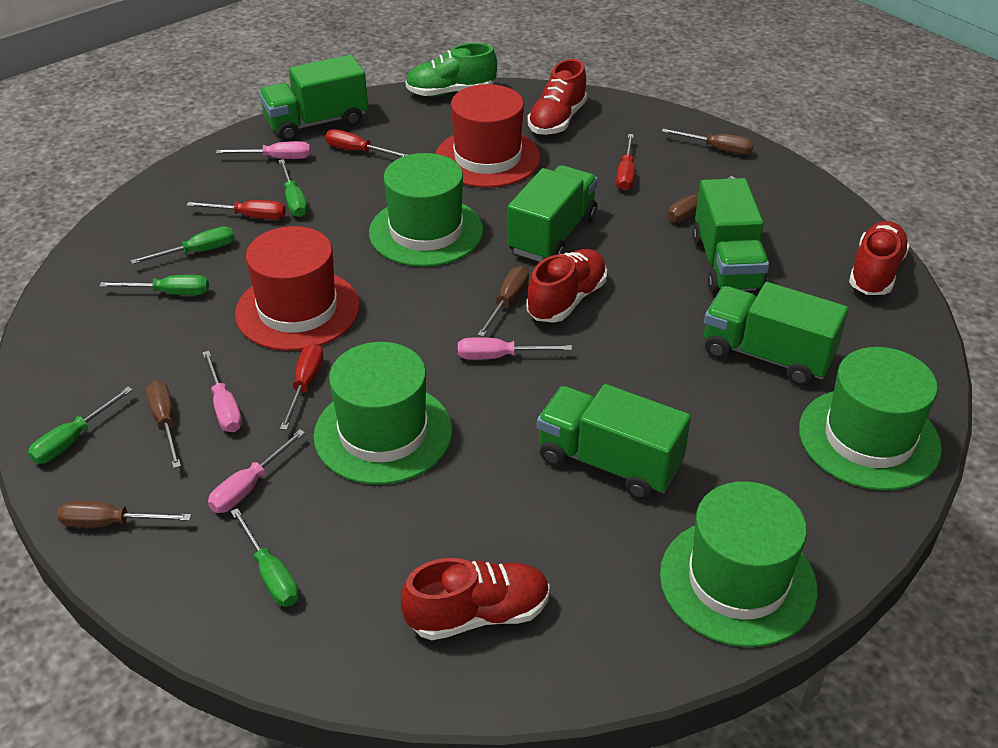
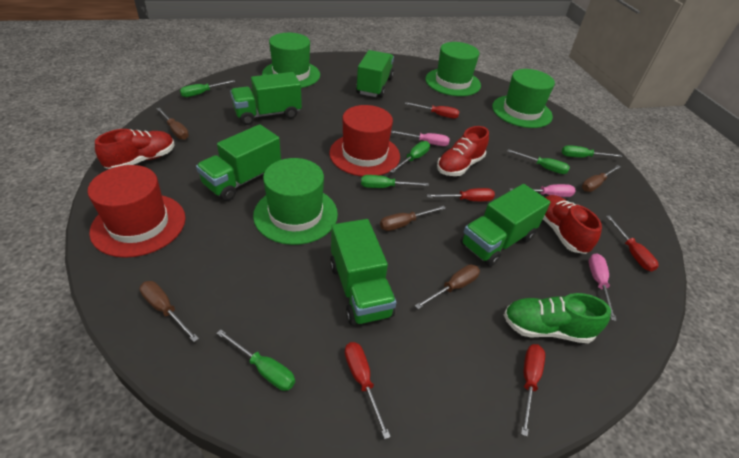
green screwdriver: 5 -> 6
pink screwdriver: 4 -> 3
red screwdriver: 4 -> 5
red shoe: 4 -> 3

